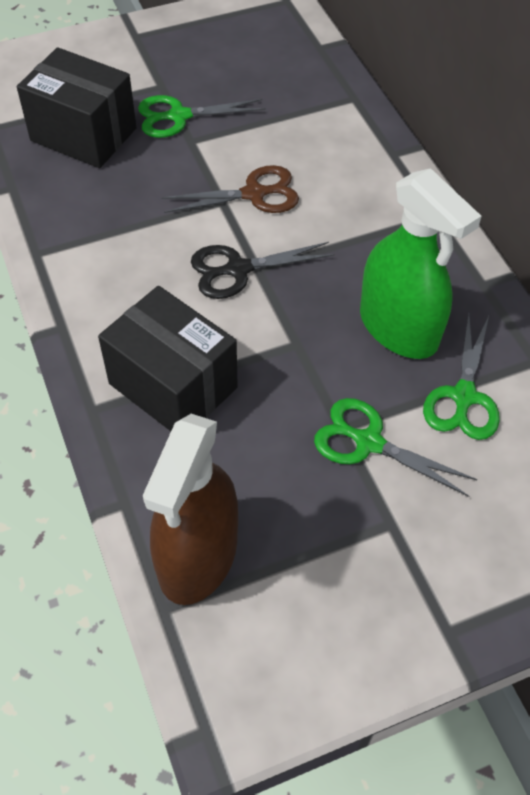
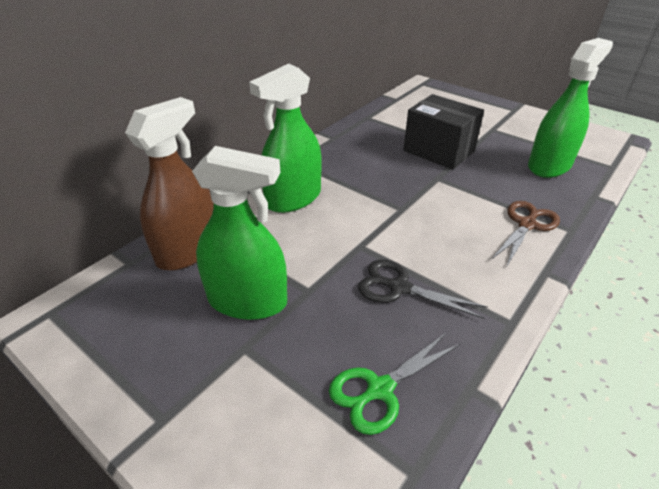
black box: 2 -> 1
green scissors: 3 -> 1
green spray bottle: 1 -> 3

